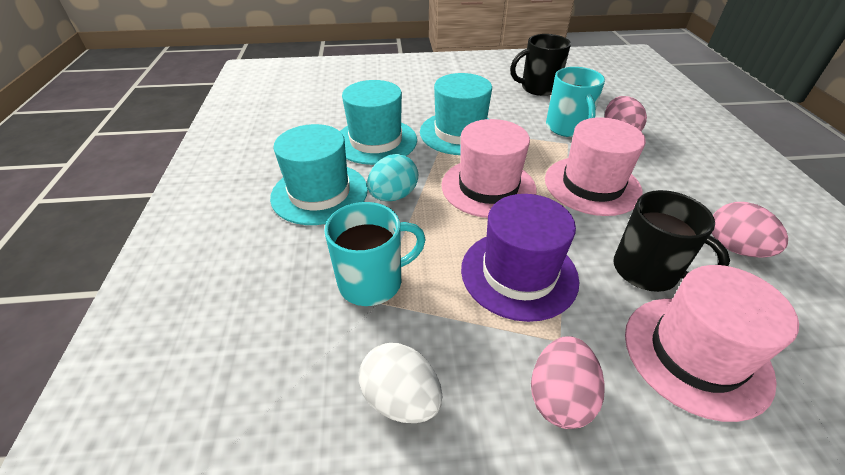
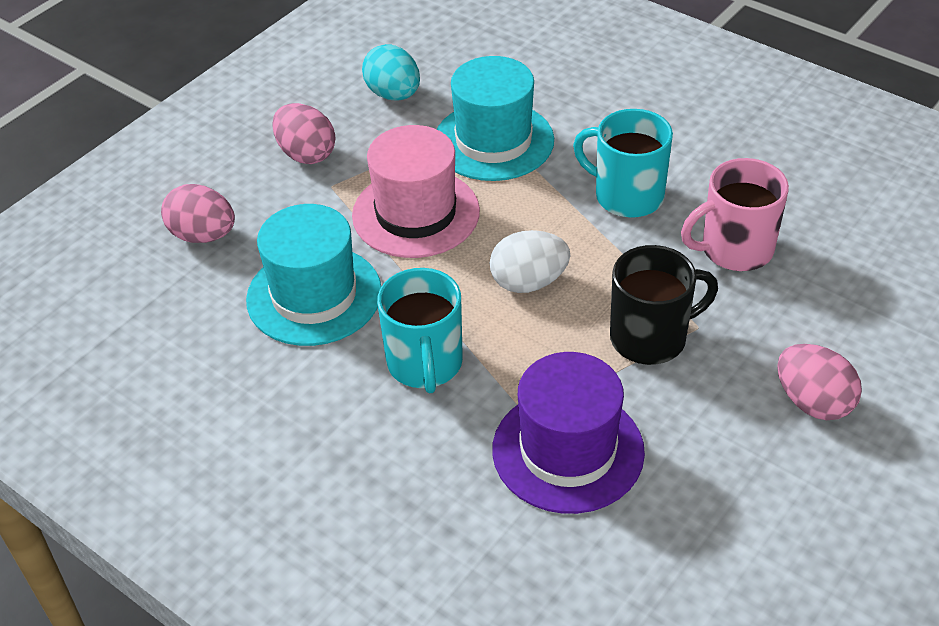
black mug: 2 -> 1
pink hat: 3 -> 1
pink mug: 0 -> 1
turquoise hat: 3 -> 2

